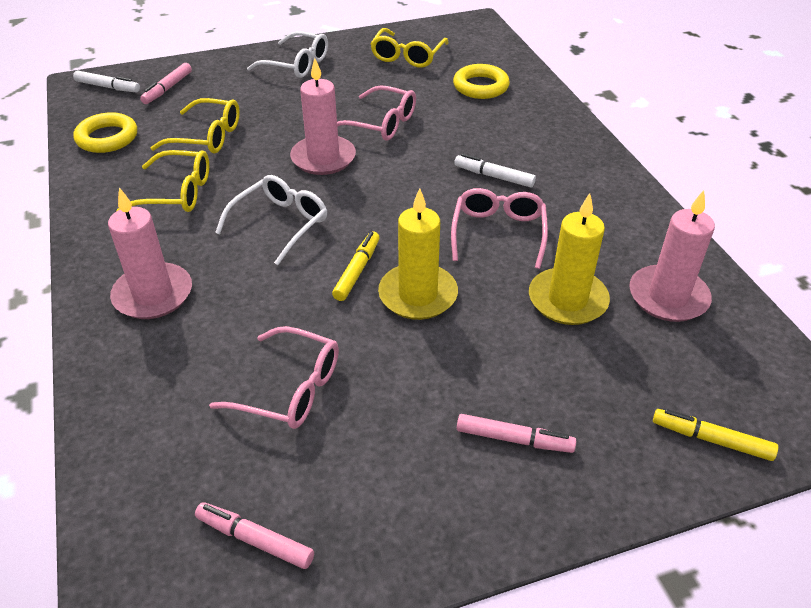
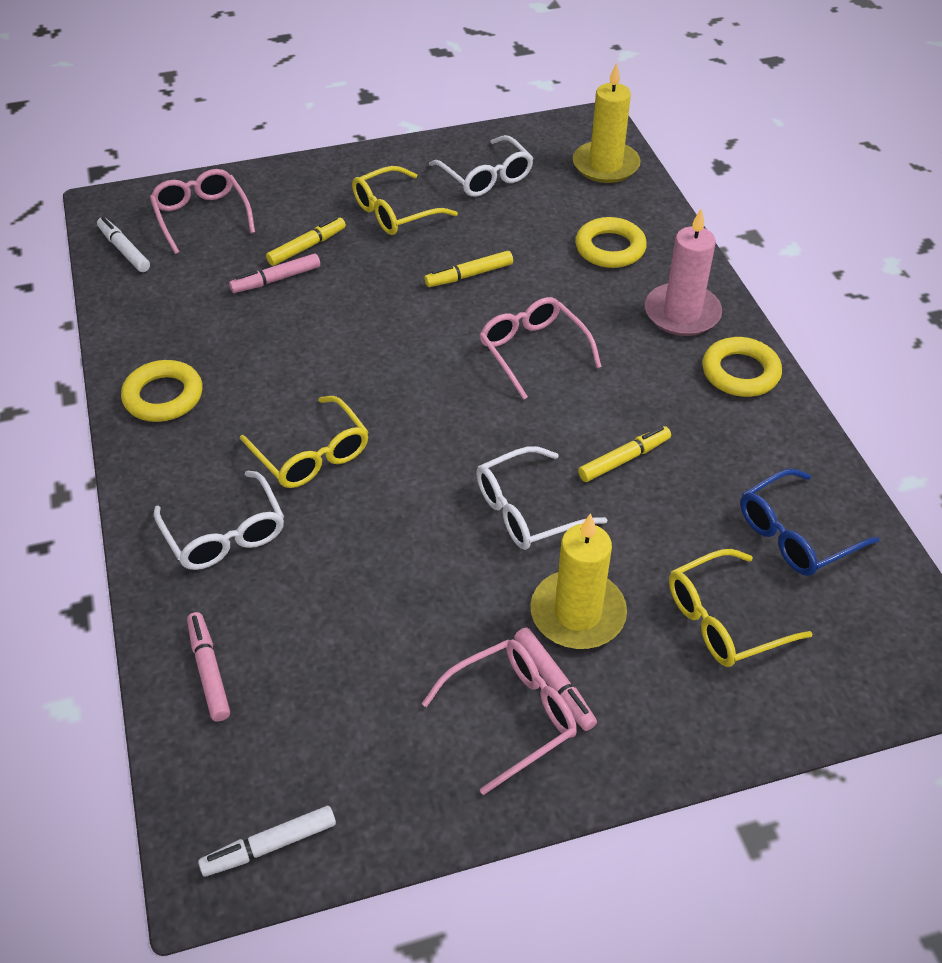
blue glasses: 0 -> 1
pink candle: 3 -> 1
white glasses: 2 -> 3
yellow marker: 2 -> 3
yellow ring: 2 -> 3

